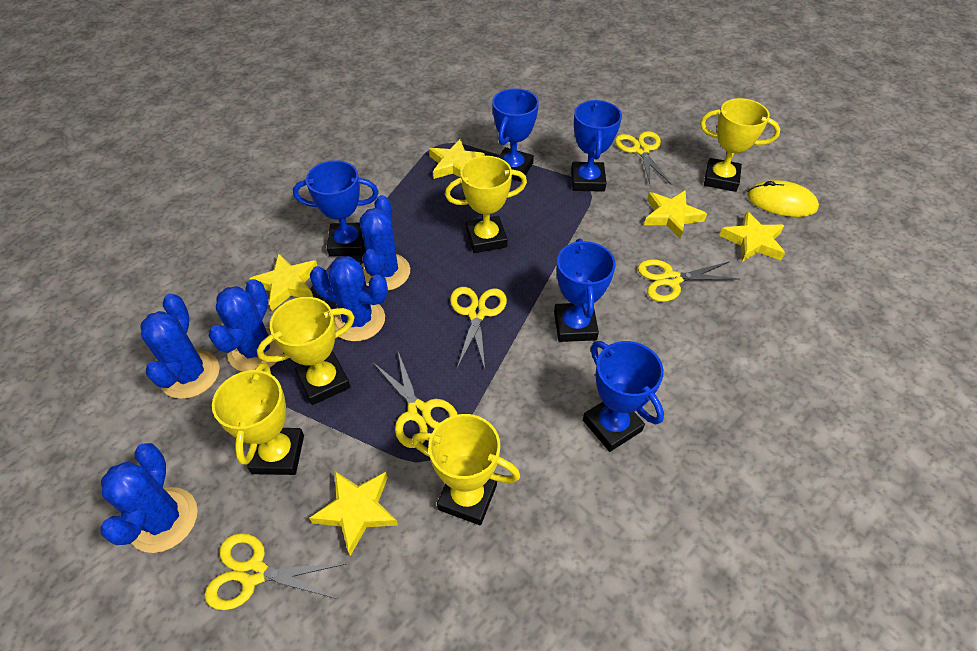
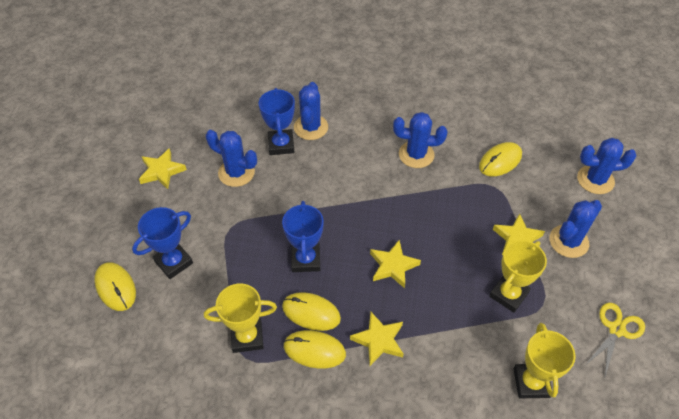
blue trophy: 5 -> 3
yellow mouse: 1 -> 4
yellow scissors: 5 -> 1
yellow star: 5 -> 4
yellow trophy: 5 -> 3

